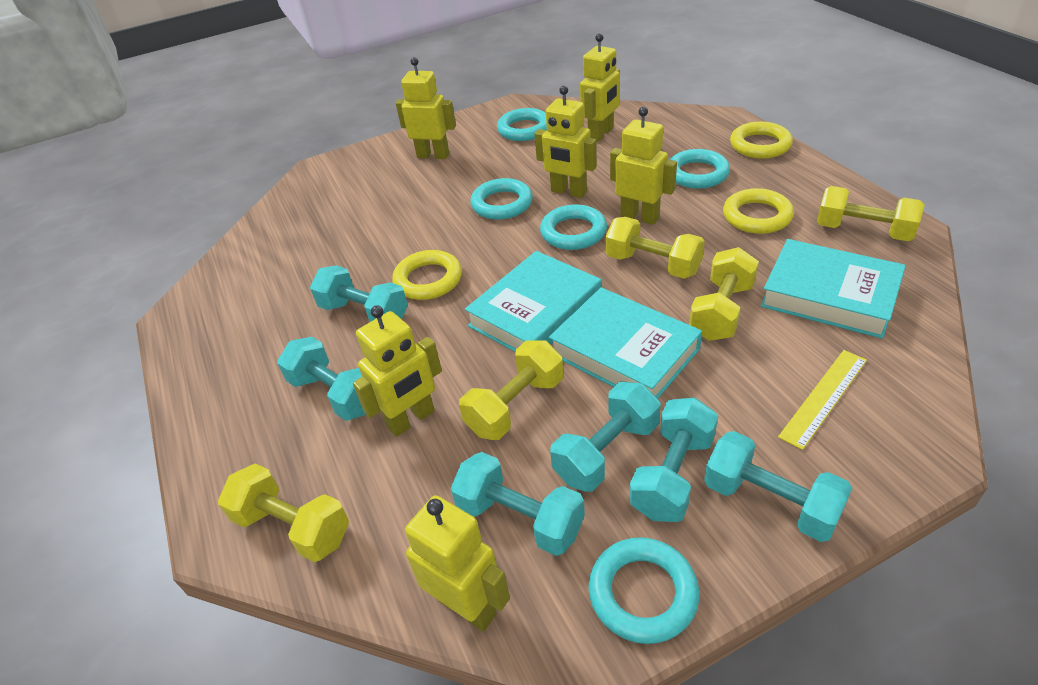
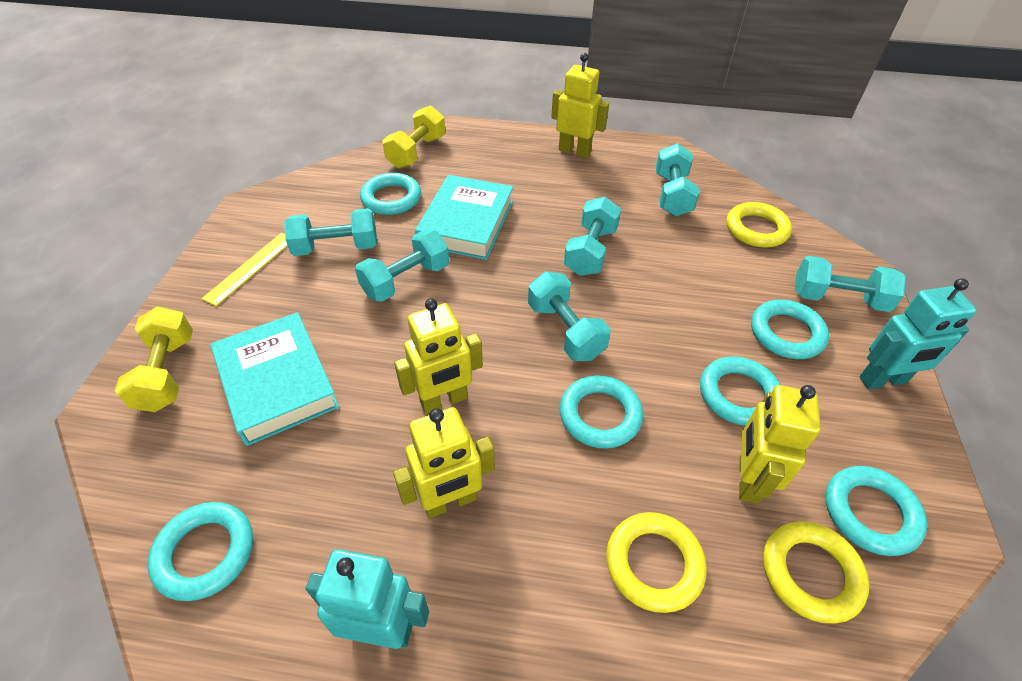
turquoise book: 3 -> 2
turquoise ring: 5 -> 6
turquoise robot: 0 -> 2
yellow dumbbell: 5 -> 2
yellow robot: 6 -> 4

